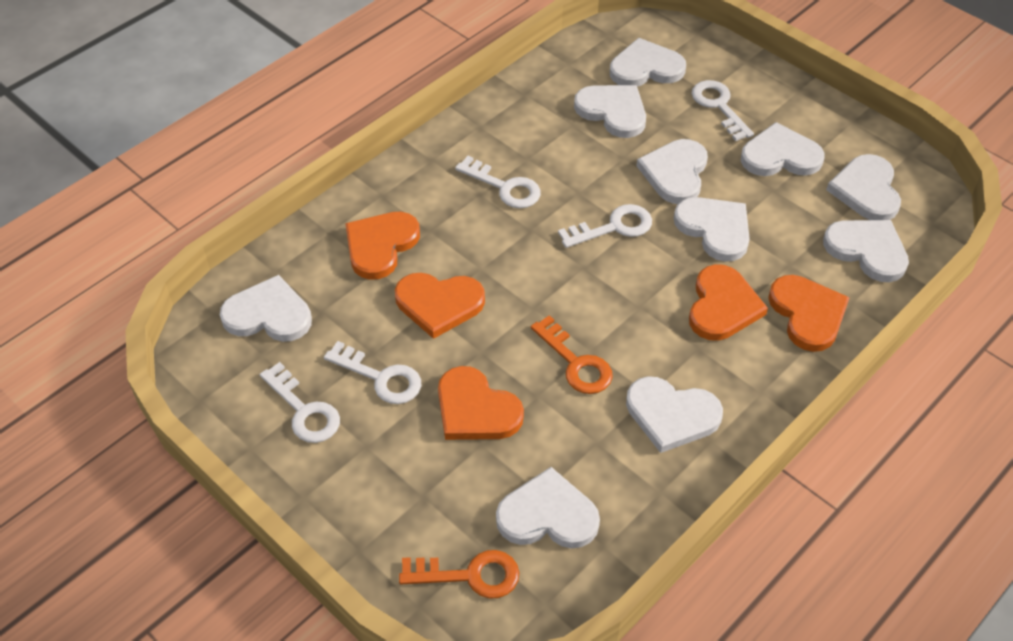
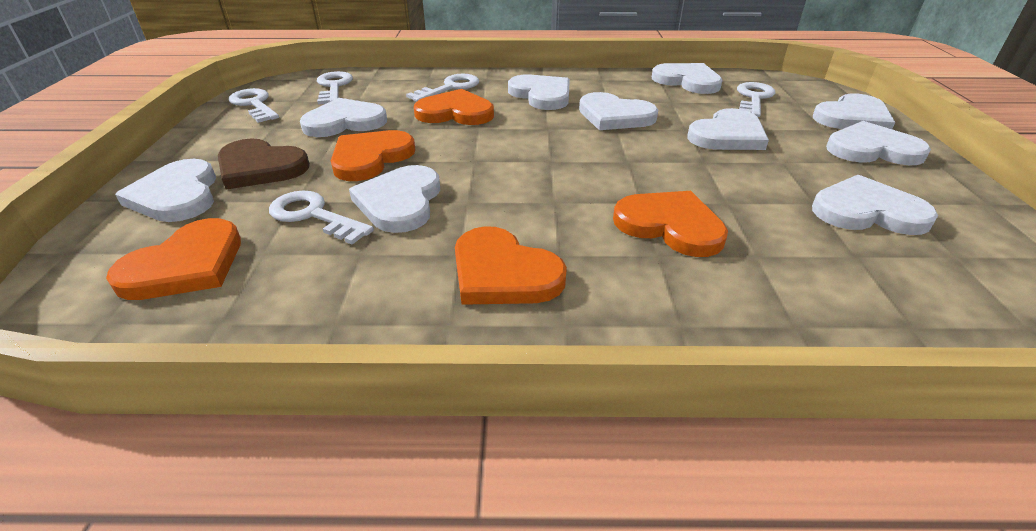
brown heart: 0 -> 1
orange key: 2 -> 0

